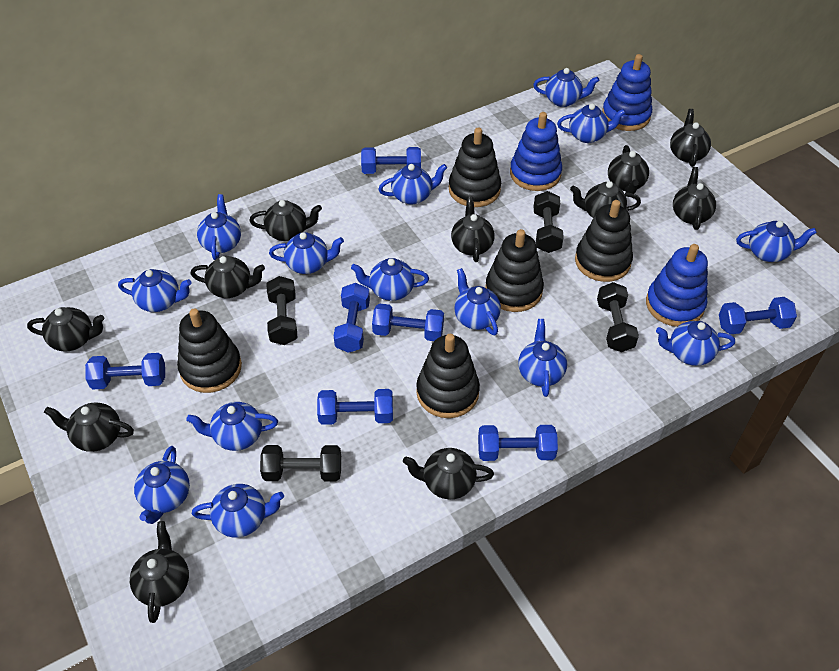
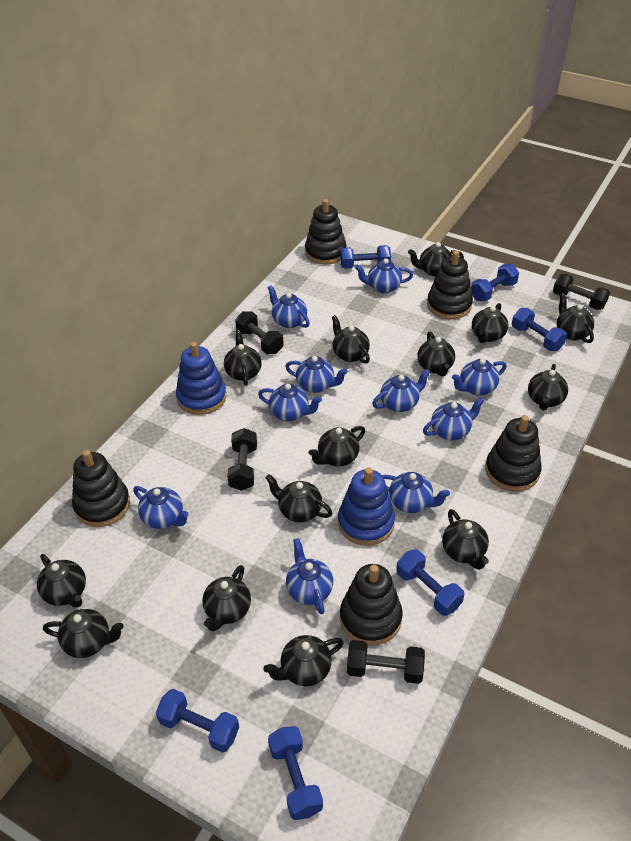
black teapot: 11 -> 14
blue dumbbell: 7 -> 6
blue stacking toy: 3 -> 2
blue teapot: 14 -> 10

